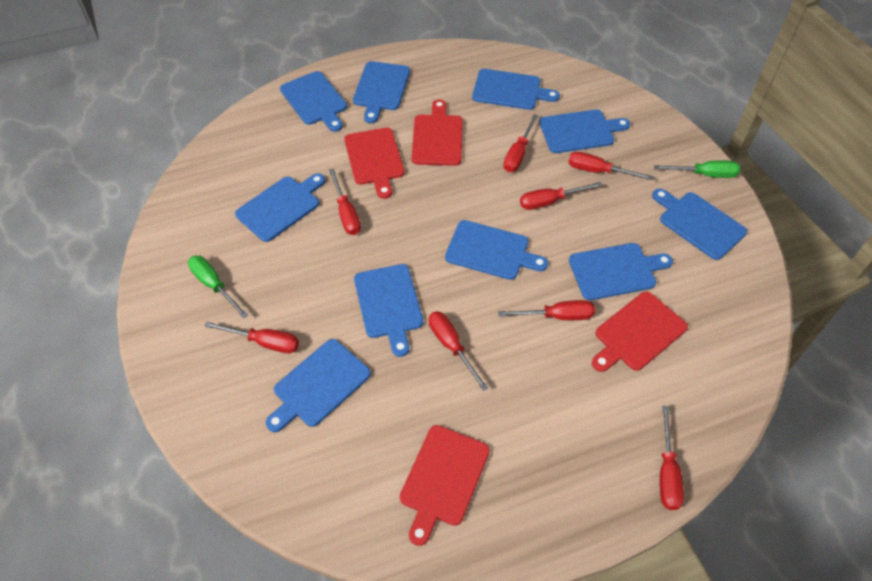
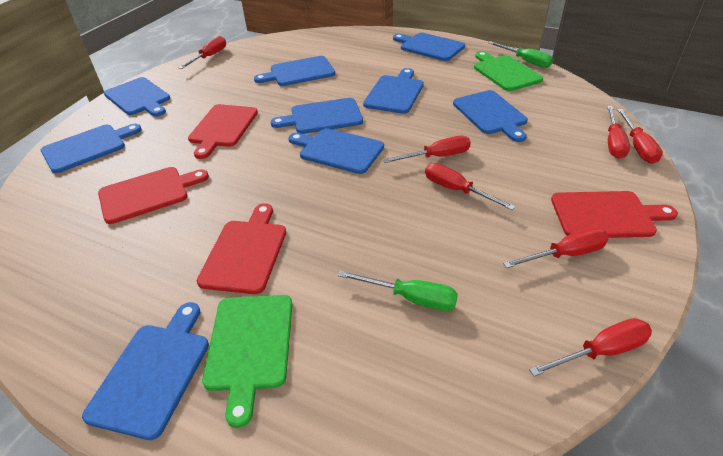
blue cutting board: 10 -> 9
green cutting board: 0 -> 2
red screwdriver: 8 -> 7

